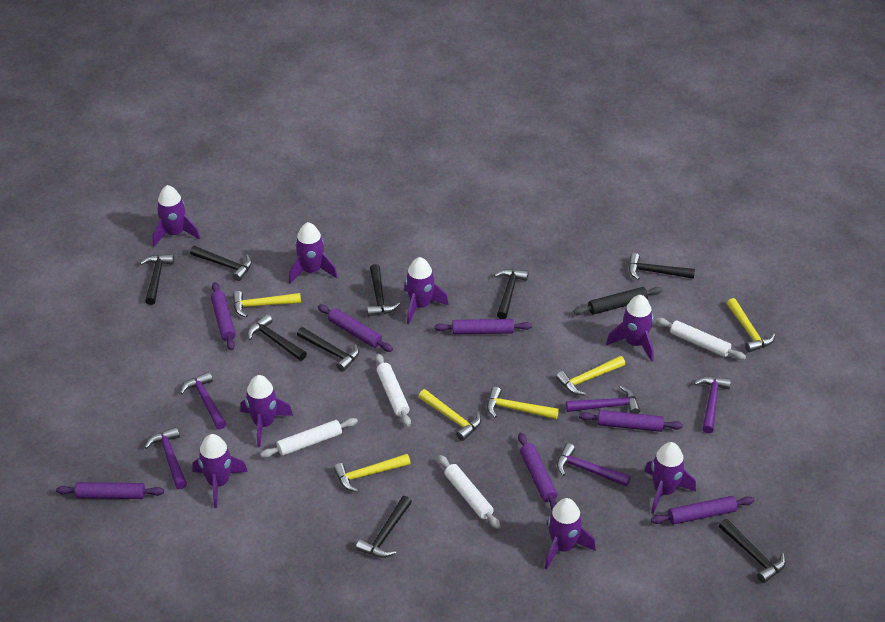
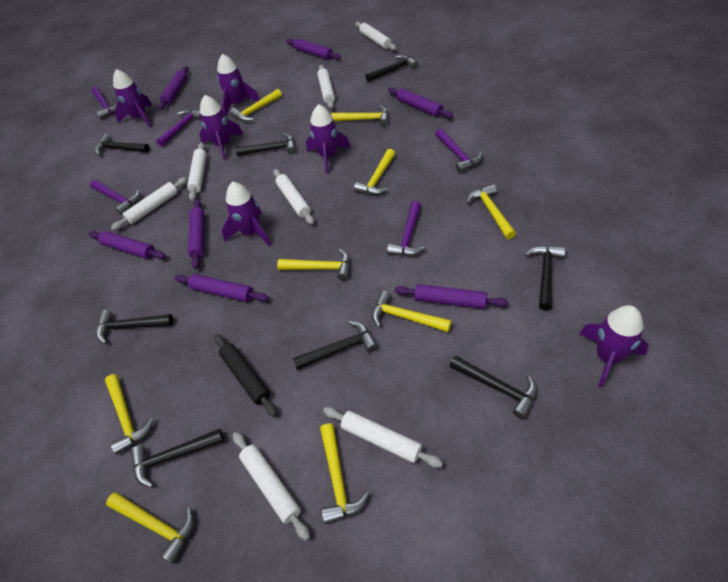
black hammer: 9 -> 8
purple rocket: 8 -> 6
white rolling pin: 4 -> 7
yellow hammer: 6 -> 9

